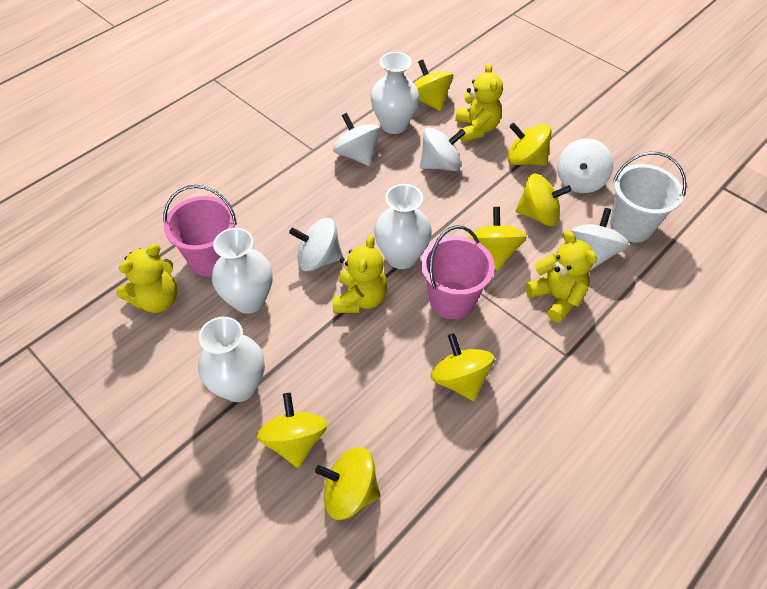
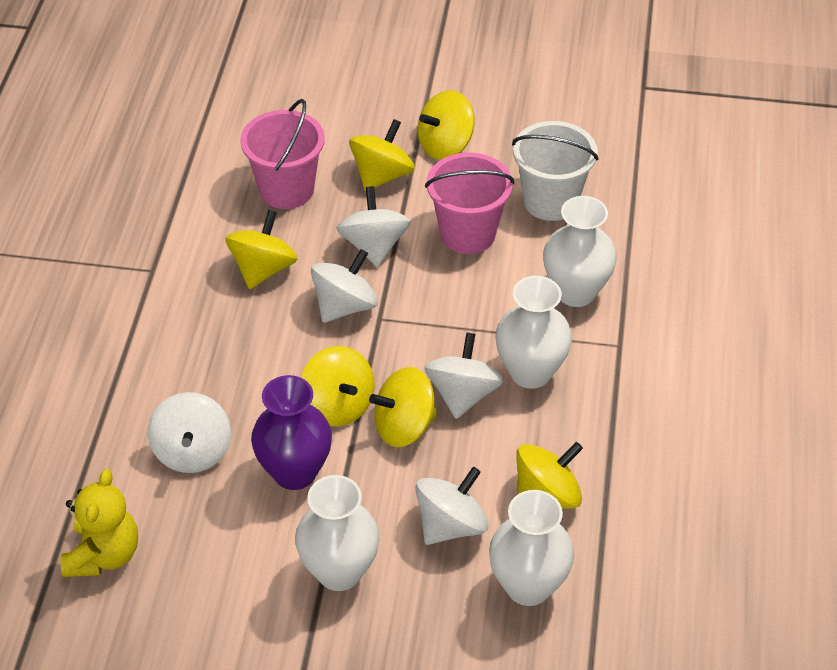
purple vase: 0 -> 1
yellow spinning top: 7 -> 6
yellow teddy bear: 4 -> 1

